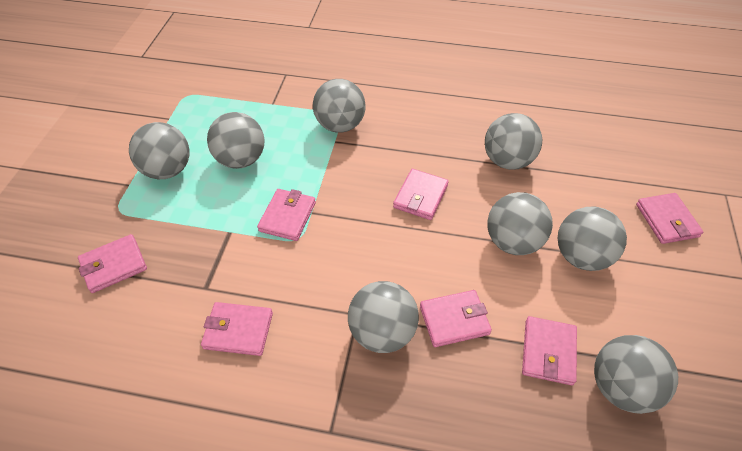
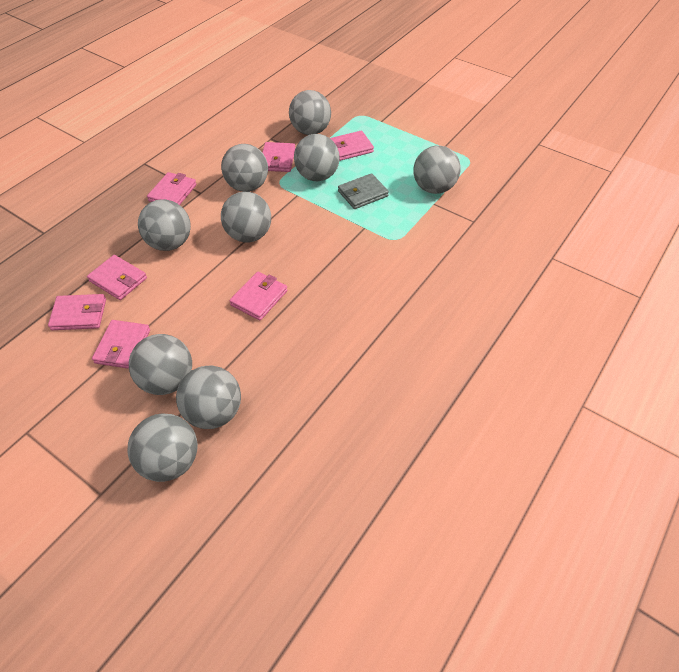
grey ball: 8 -> 9
grey wallet: 0 -> 1

